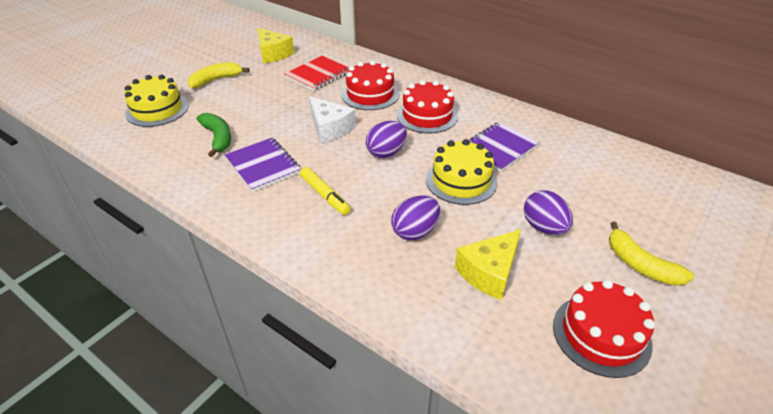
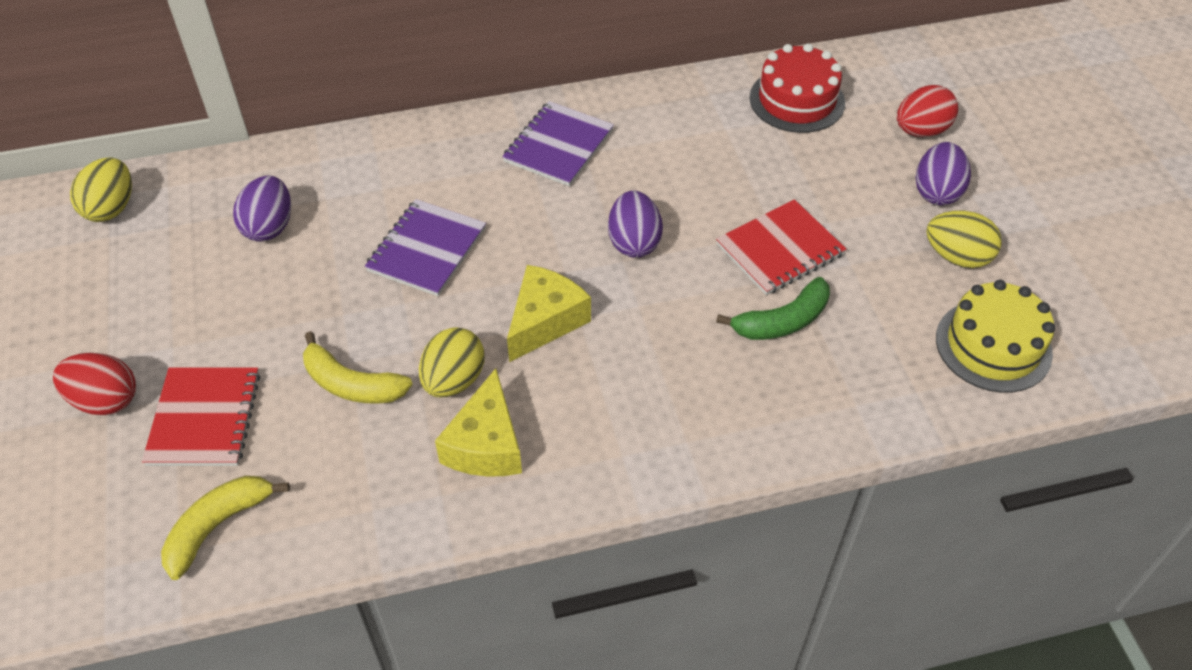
red cake: 3 -> 1
red egg: 0 -> 2
red notebook: 1 -> 2
white cheese: 1 -> 0
yellow cake: 2 -> 1
yellow egg: 0 -> 3
yellow marker: 1 -> 0

